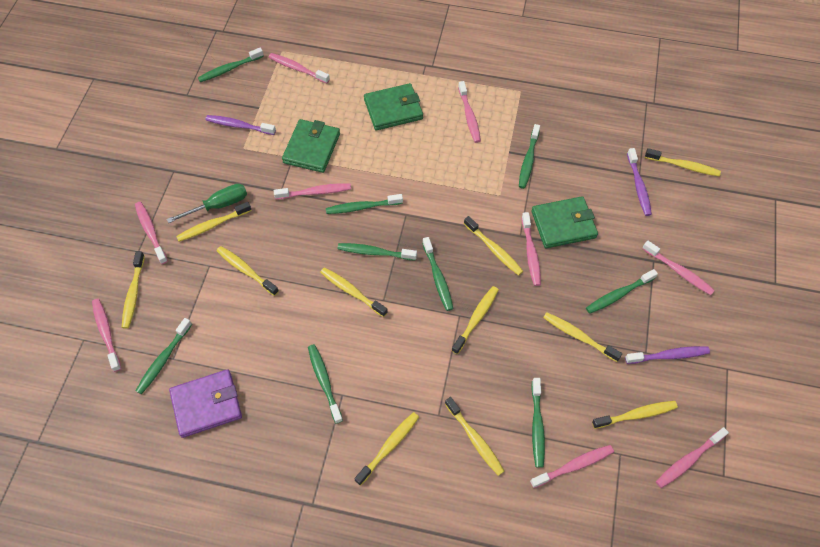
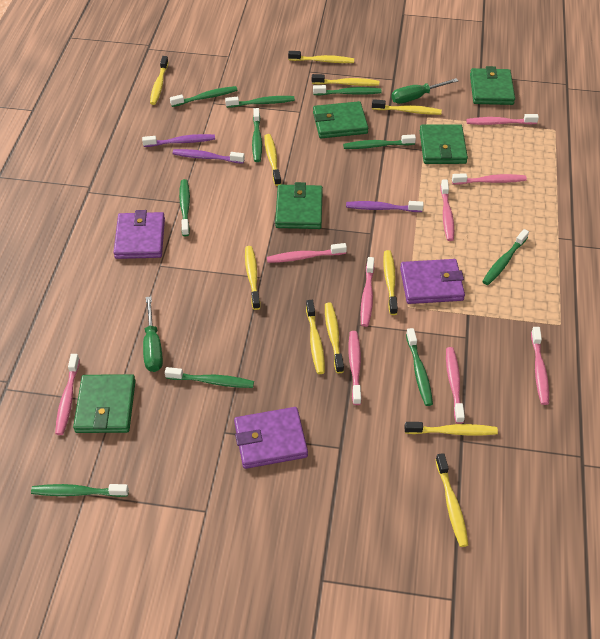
green screwdriver: 1 -> 2
green toothbrush: 9 -> 10
green wallet: 3 -> 5
purple wallet: 1 -> 3

